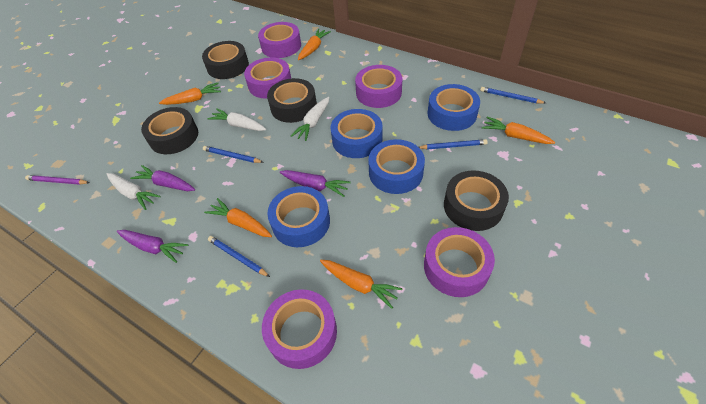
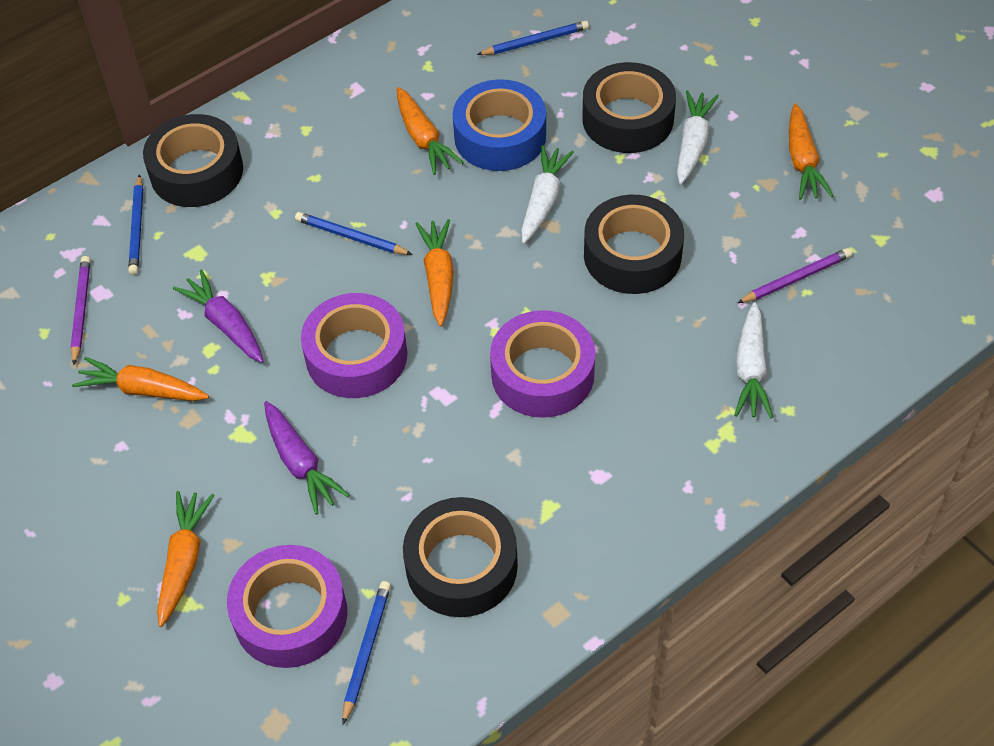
blue tape: 4 -> 1
purple carrot: 3 -> 2
purple pencil: 1 -> 2
purple tape: 5 -> 3

